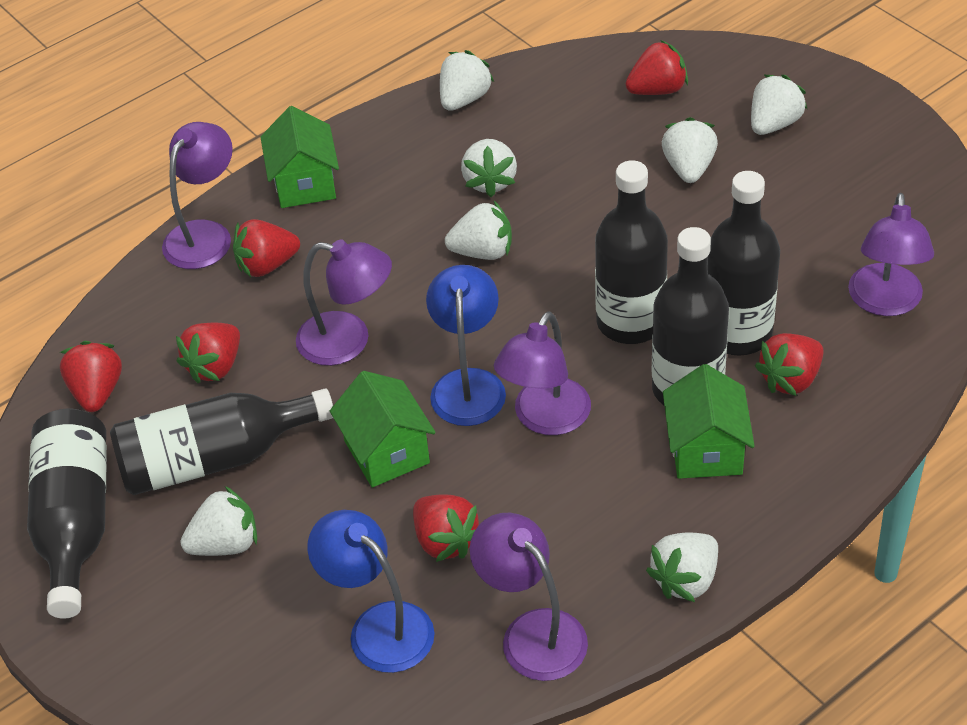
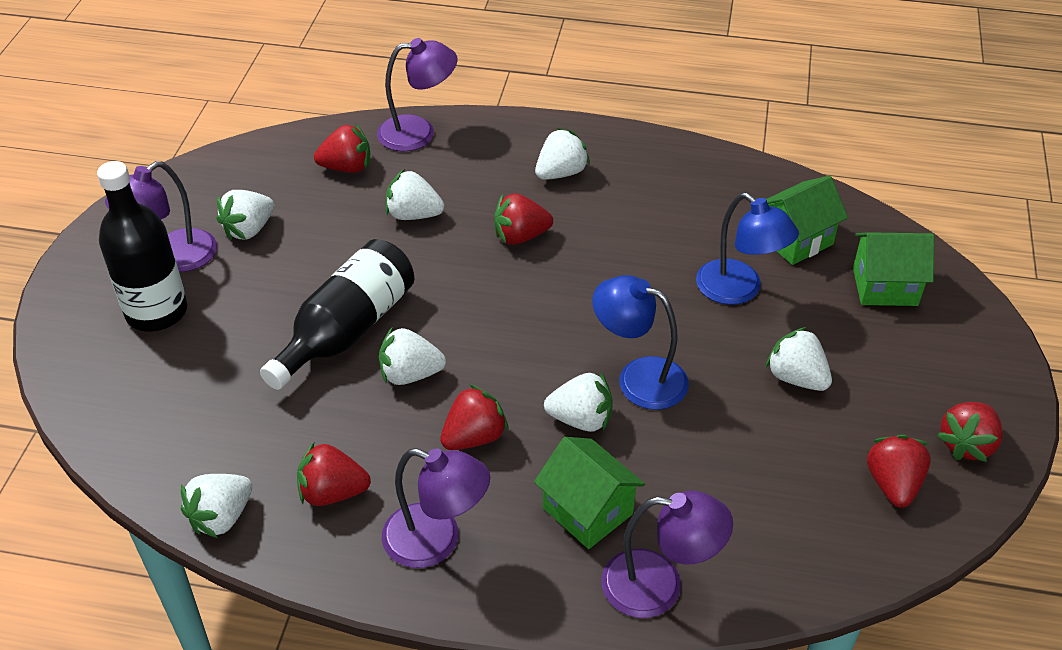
black bottle: 5 -> 2
purple lamp: 5 -> 4

